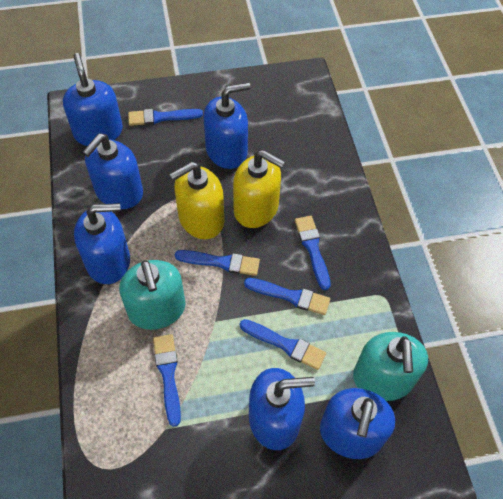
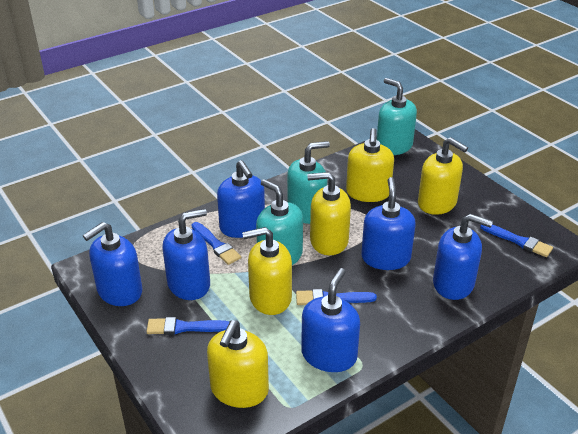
blue brush: 6 -> 4
turquoise soap dispenser: 2 -> 3
yellow soap dispenser: 2 -> 5

